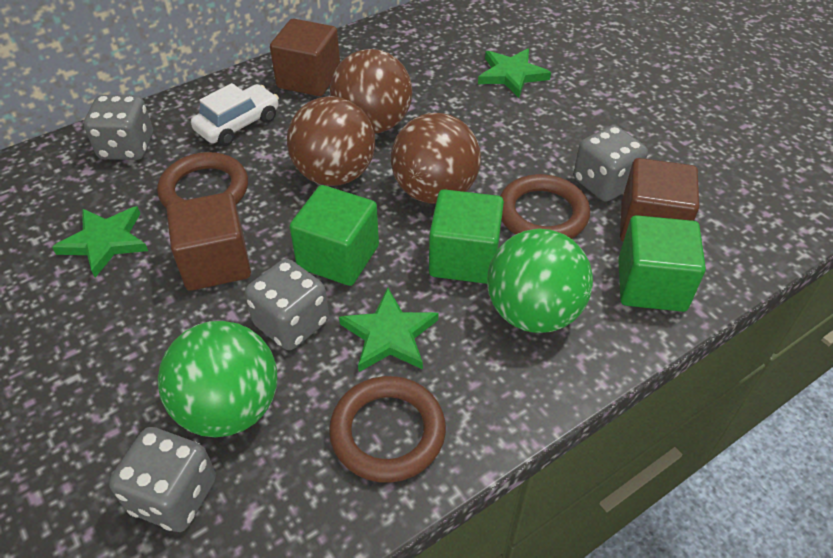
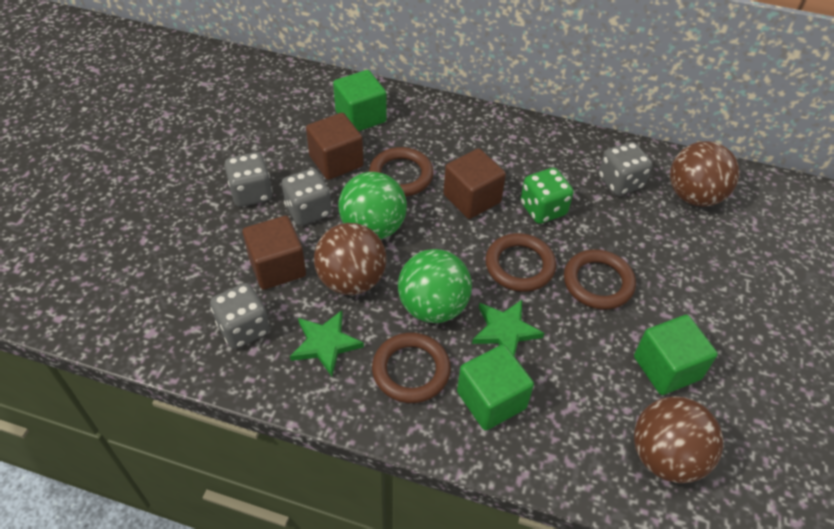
brown ring: 3 -> 4
green dice: 0 -> 1
green star: 3 -> 2
white car: 1 -> 0

